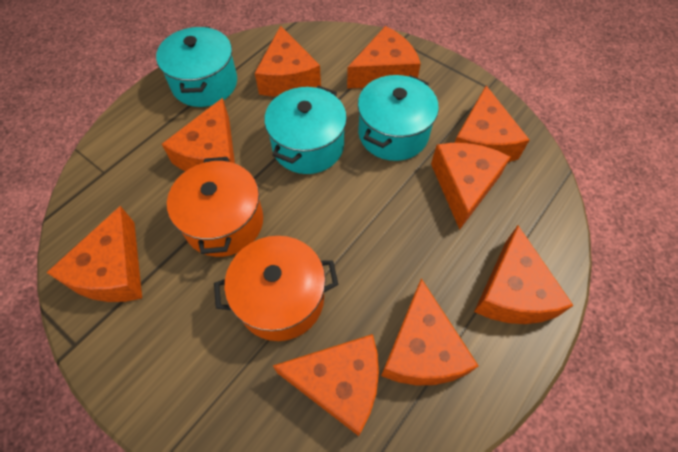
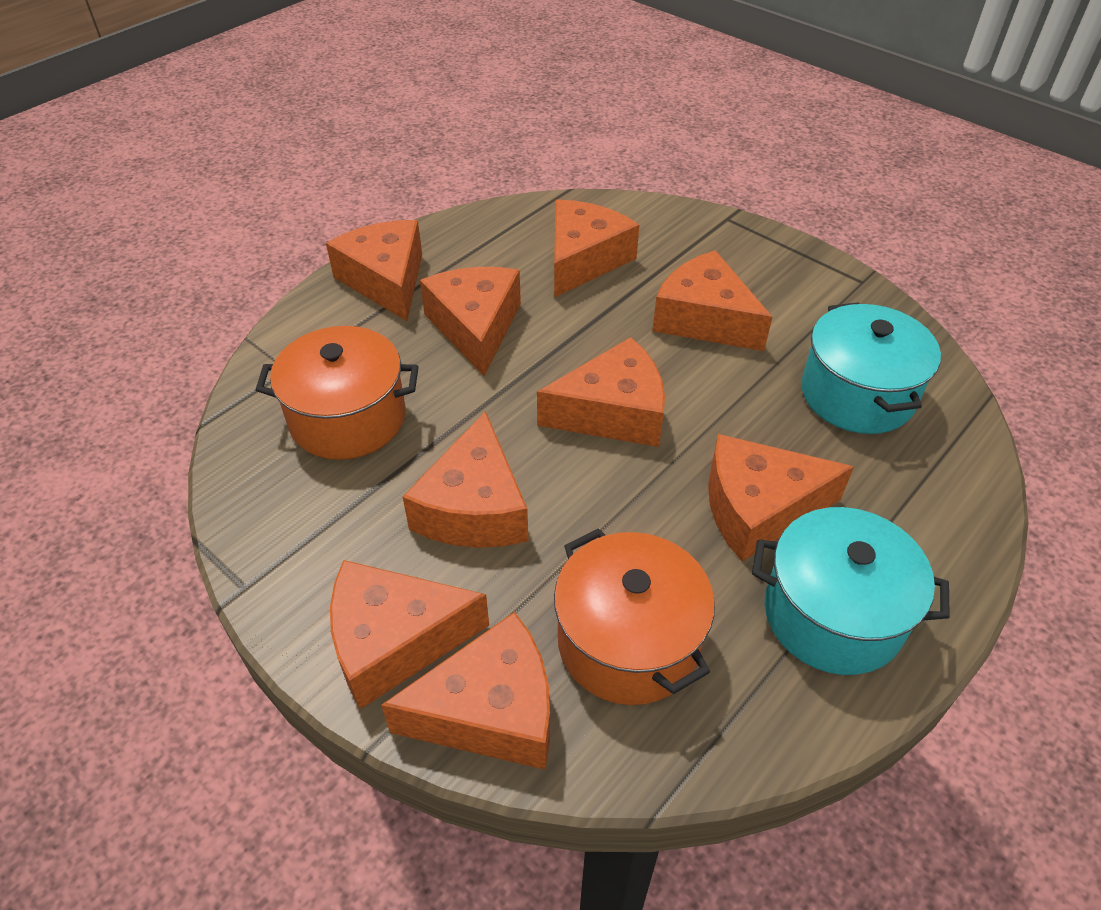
turquoise pot: 3 -> 2

